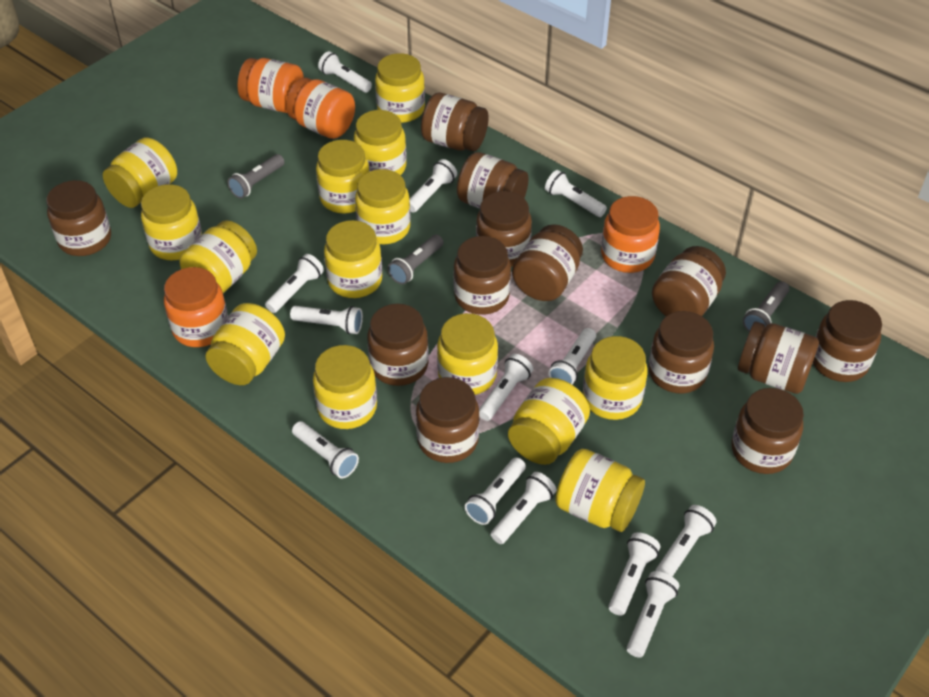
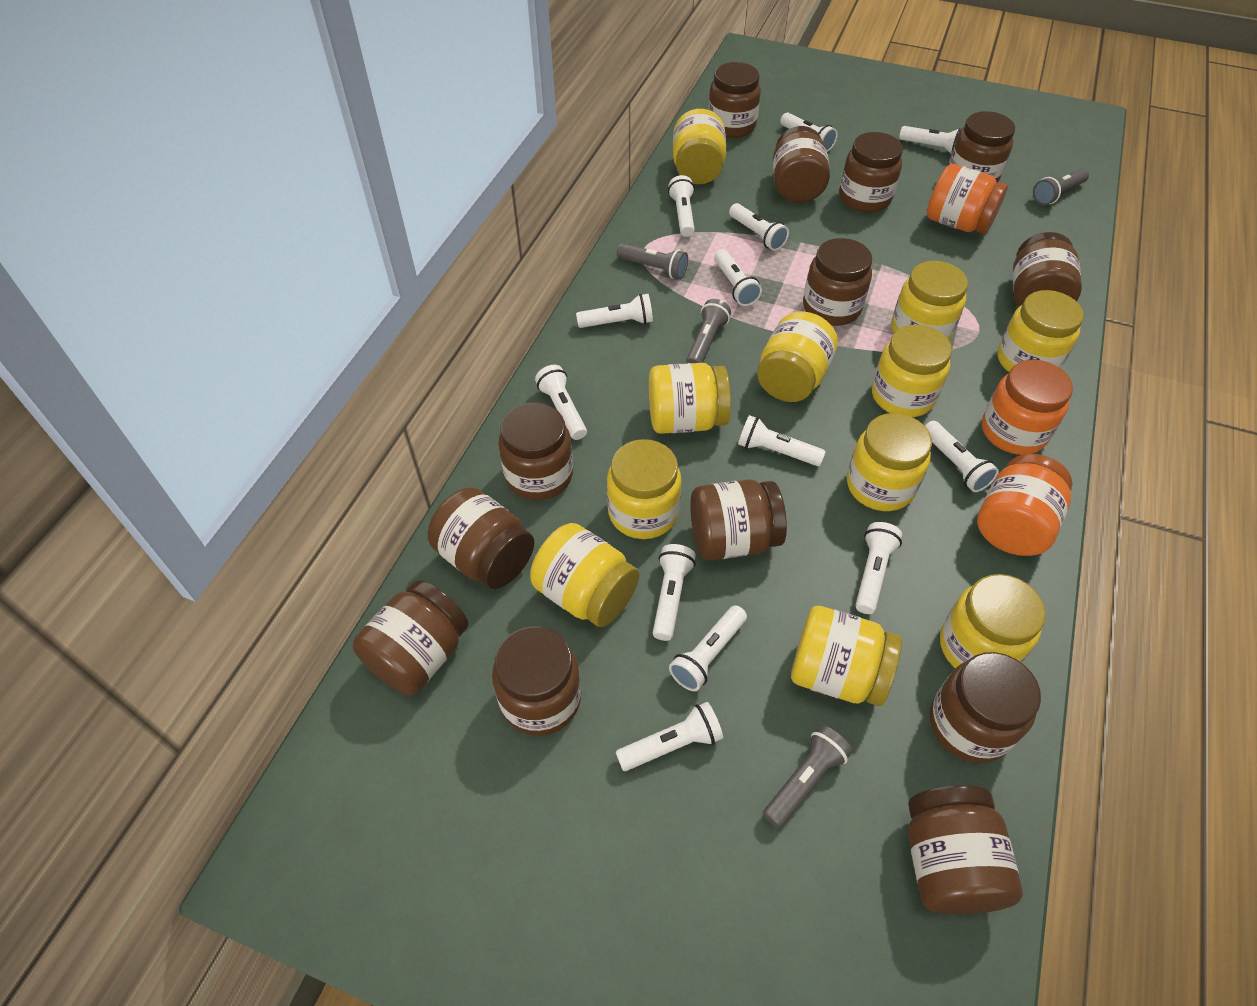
grey flashlight: 3 -> 4
orange jar: 4 -> 3
yellow jar: 14 -> 11

